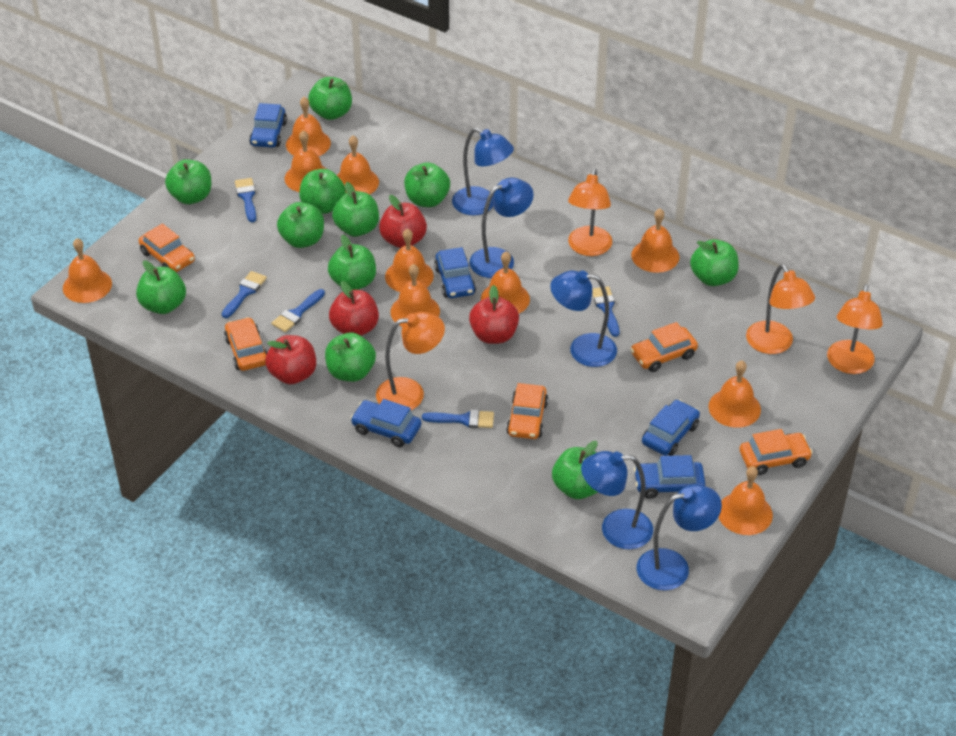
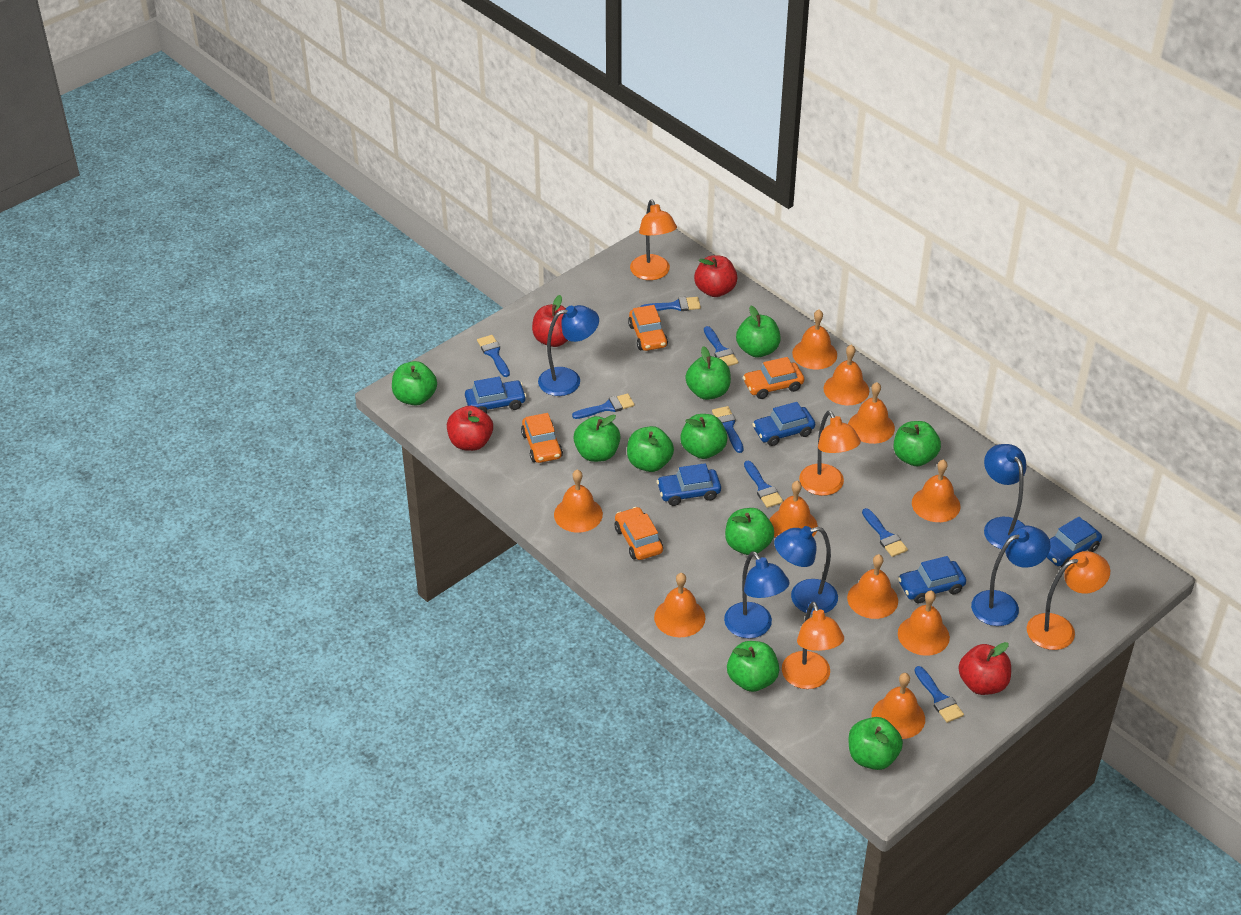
blue brush: 5 -> 8
green apple: 11 -> 10
orange car: 5 -> 4

